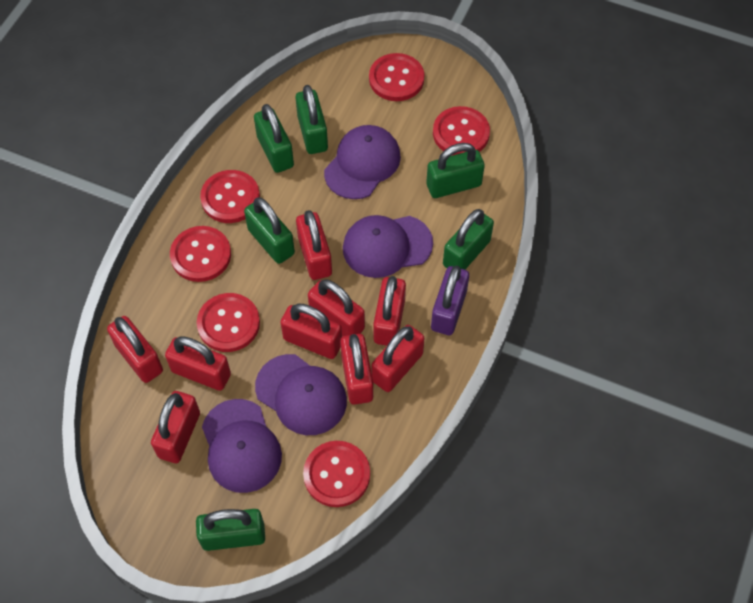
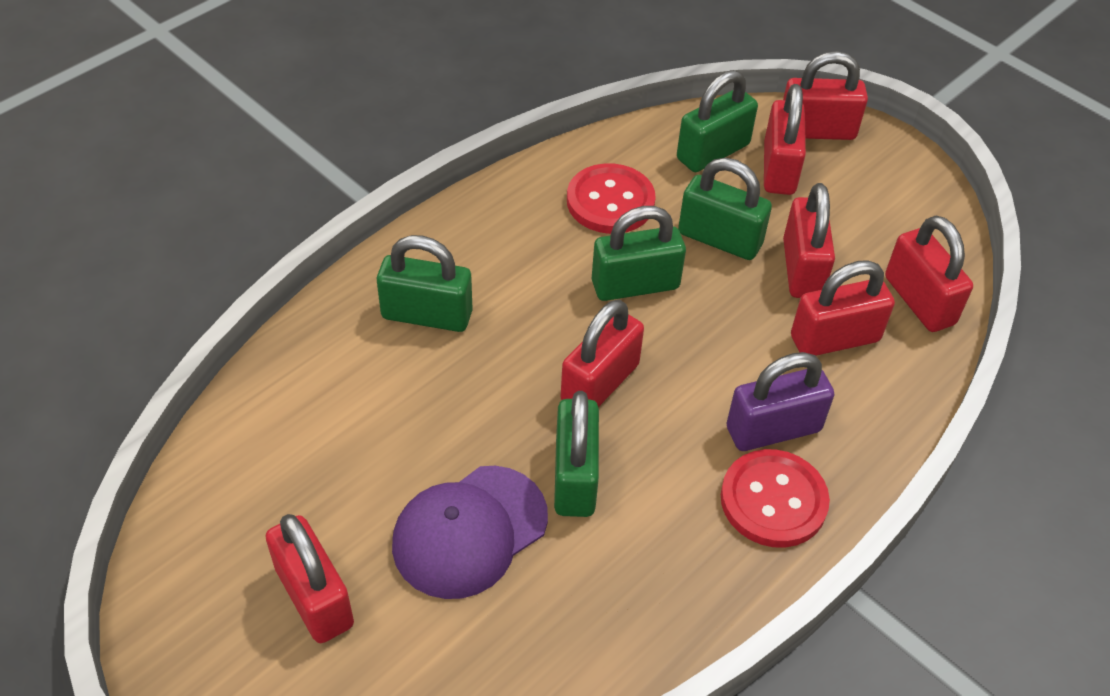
green padlock: 6 -> 5
purple cap: 4 -> 1
red button: 6 -> 2
red padlock: 9 -> 7

